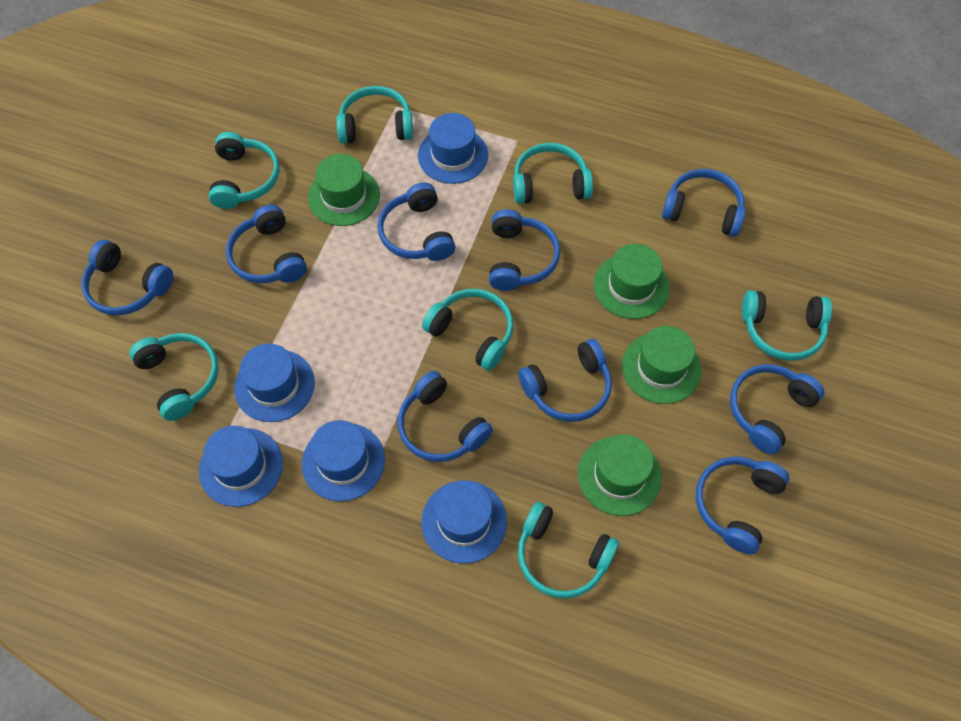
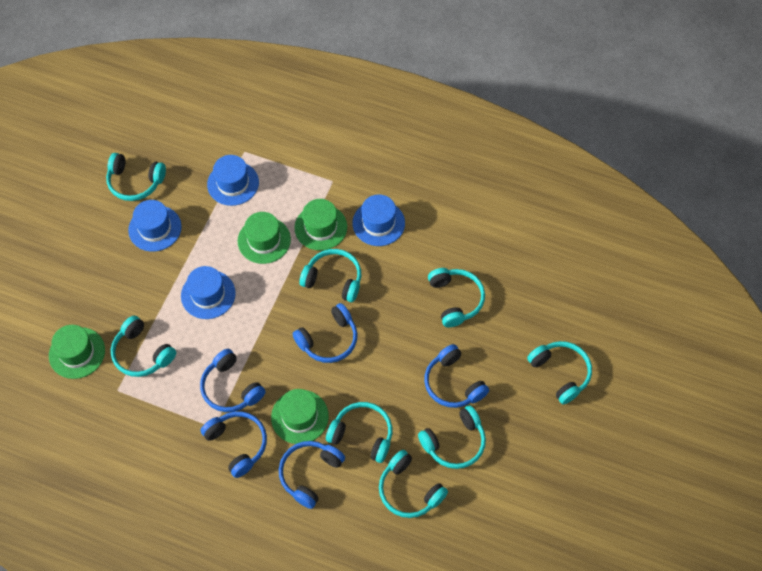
blue hat: 5 -> 4
blue headphones: 9 -> 5
turquoise headphones: 7 -> 8

